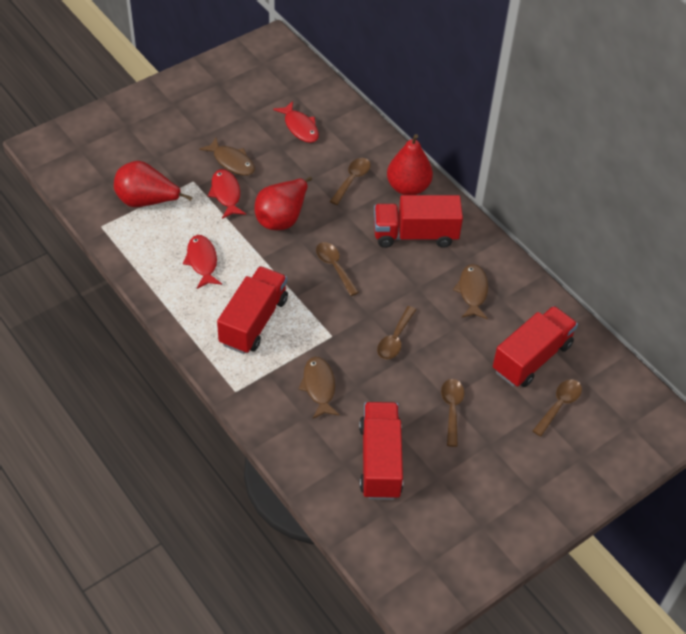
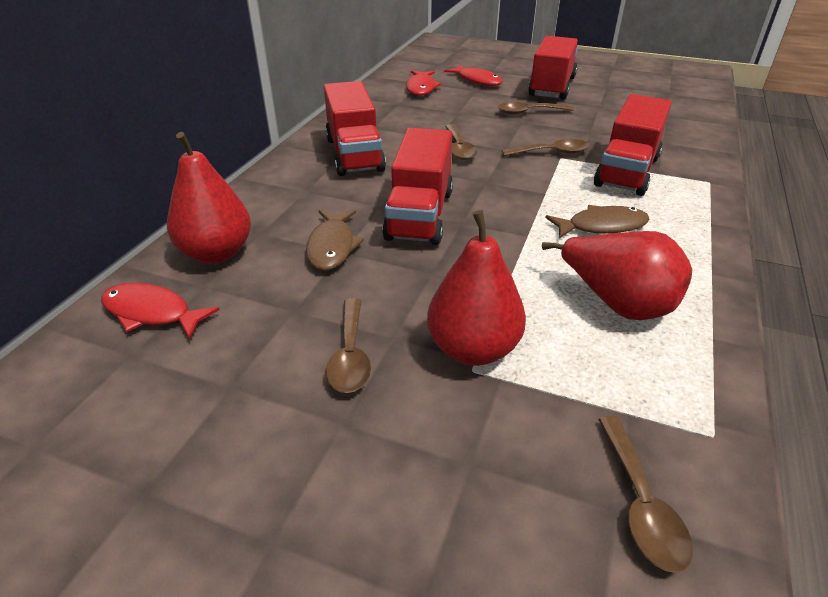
brown fish: 3 -> 2

